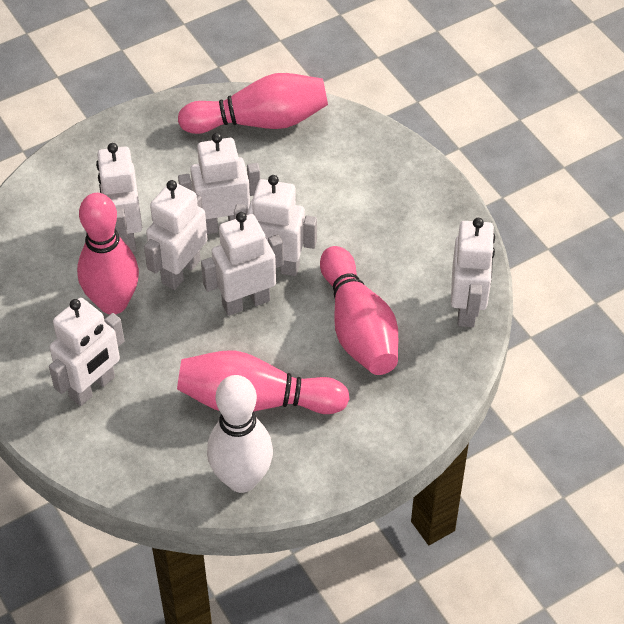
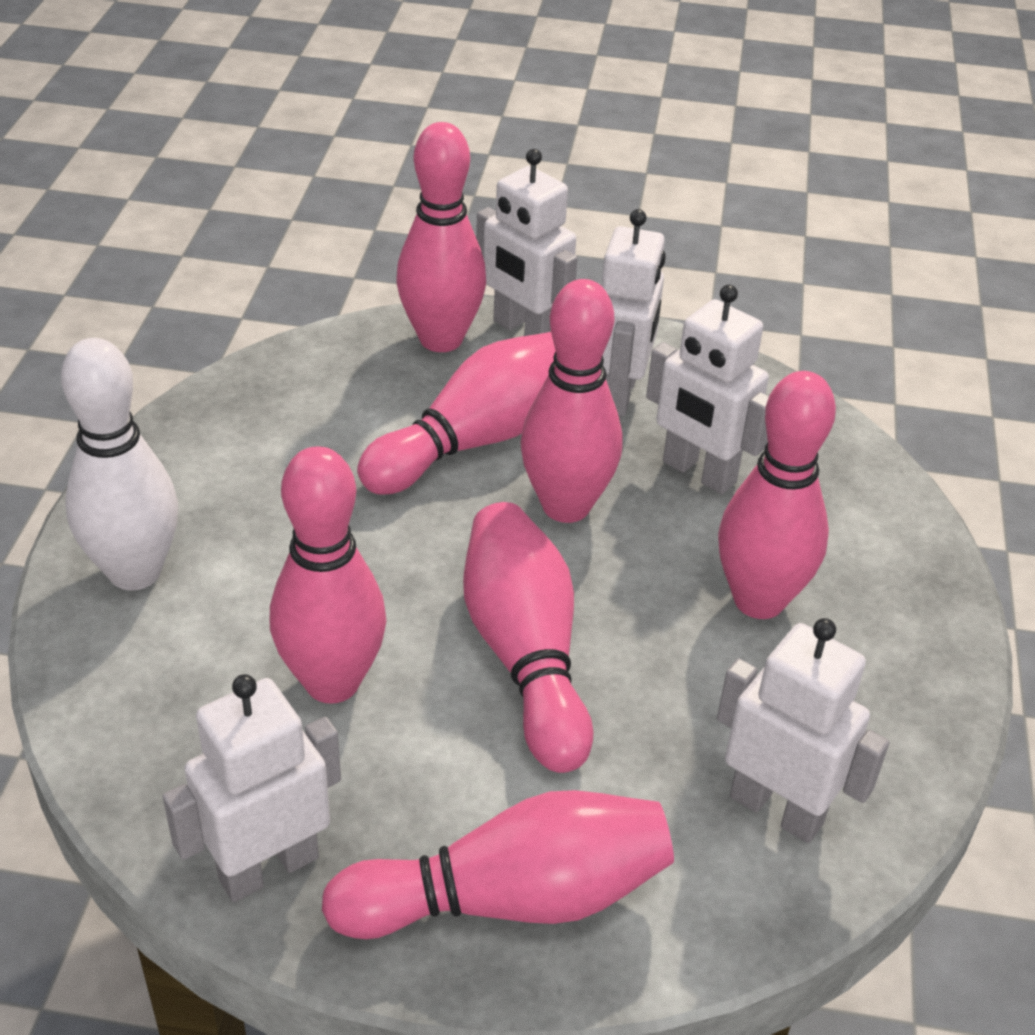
pink bowling pin: 4 -> 7
white robot: 7 -> 5

